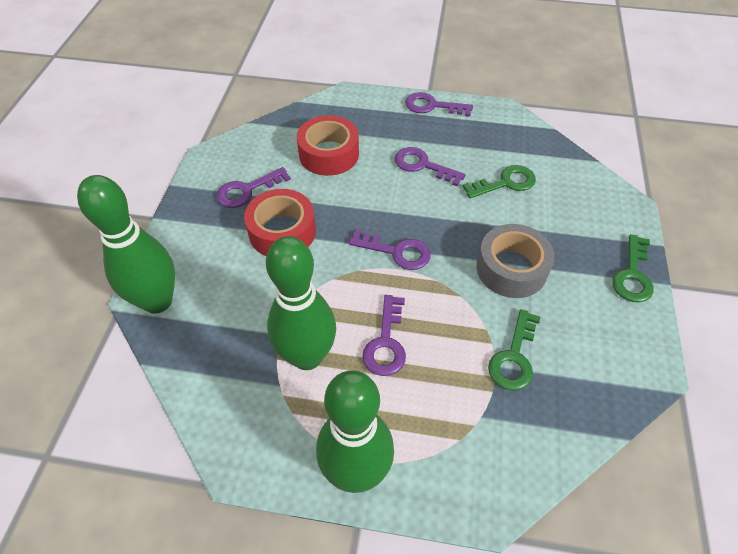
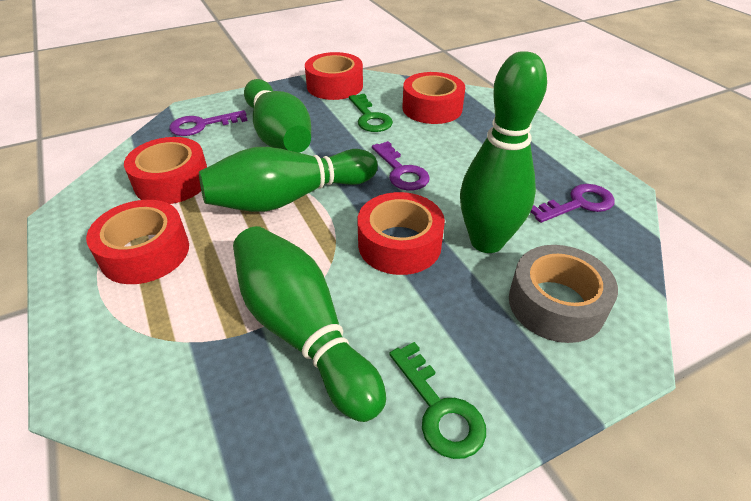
green bowling pin: 3 -> 4
green key: 3 -> 2
purple key: 5 -> 3
red tape: 2 -> 5

